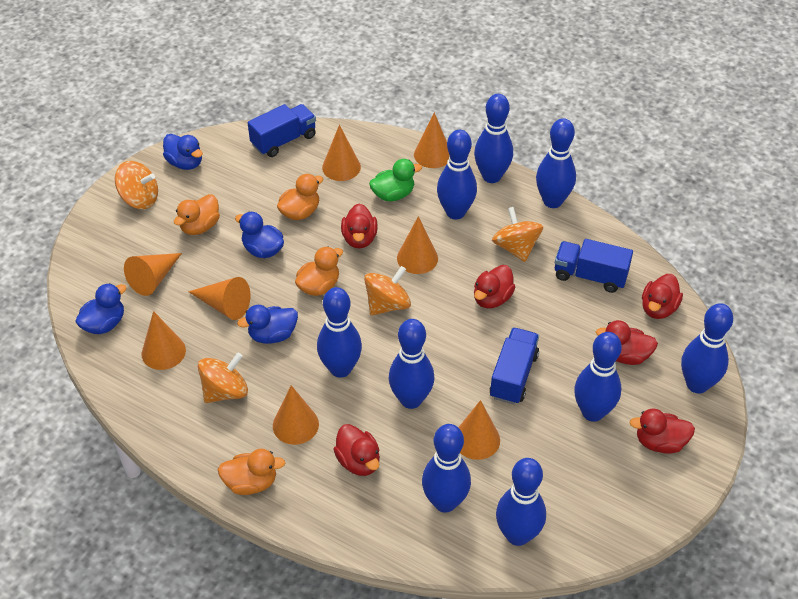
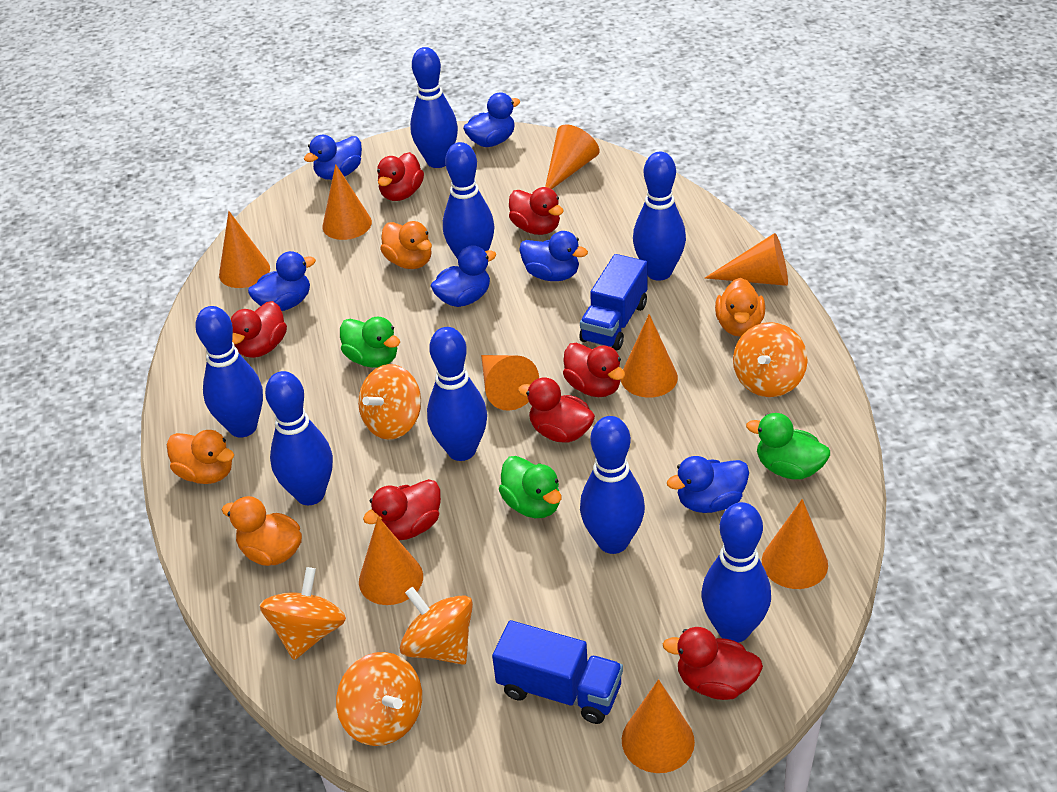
blue bowling pin: 9 -> 8
blue duck: 4 -> 6
blue truck: 3 -> 2
green duck: 1 -> 3
orange cone: 8 -> 9
orange spinning top: 4 -> 5
red duck: 6 -> 7

